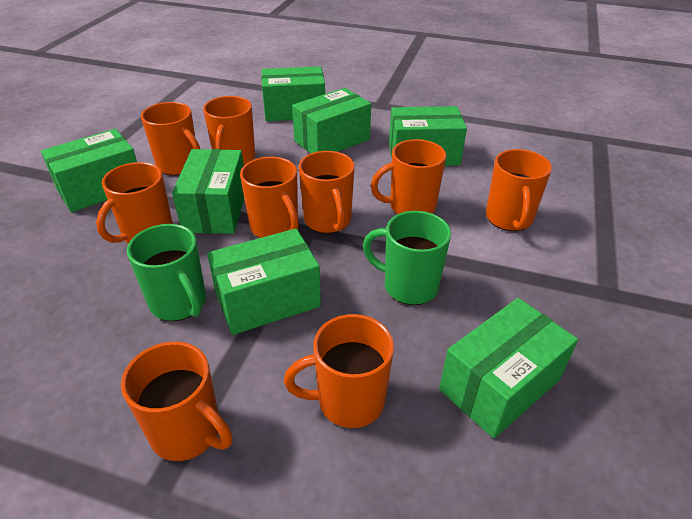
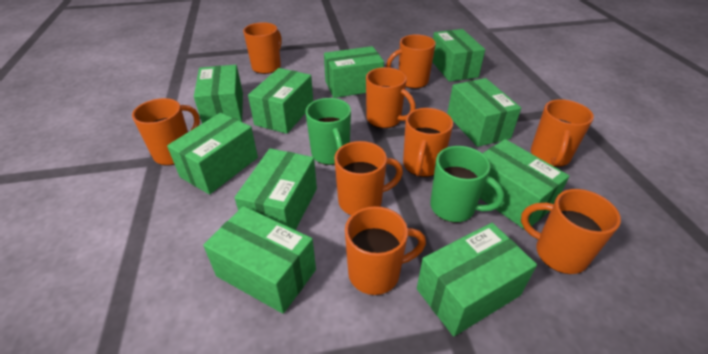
green box: 7 -> 10

